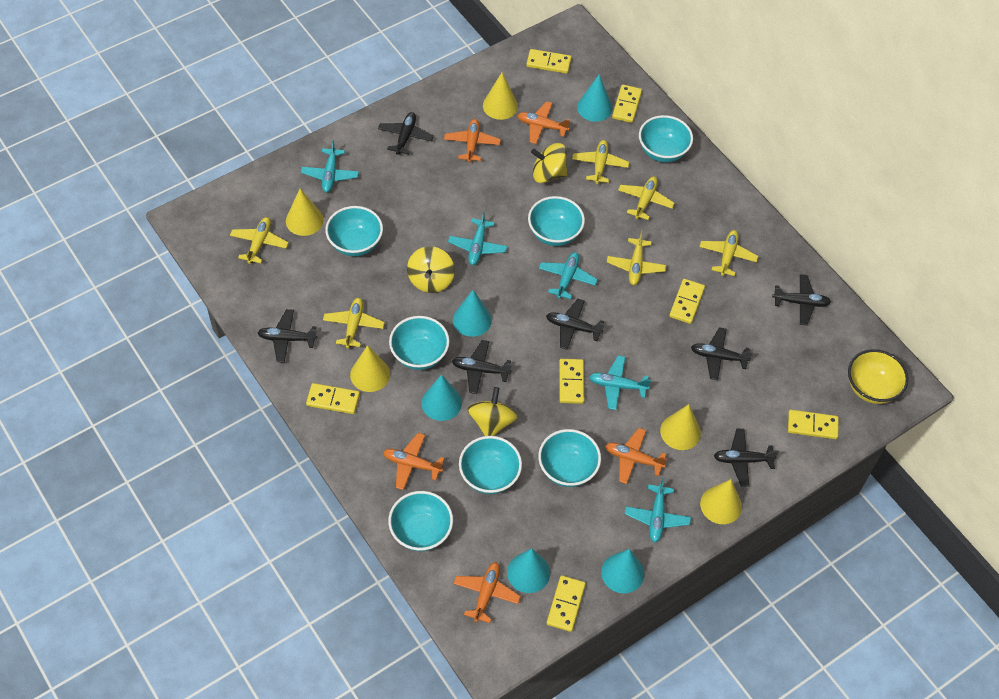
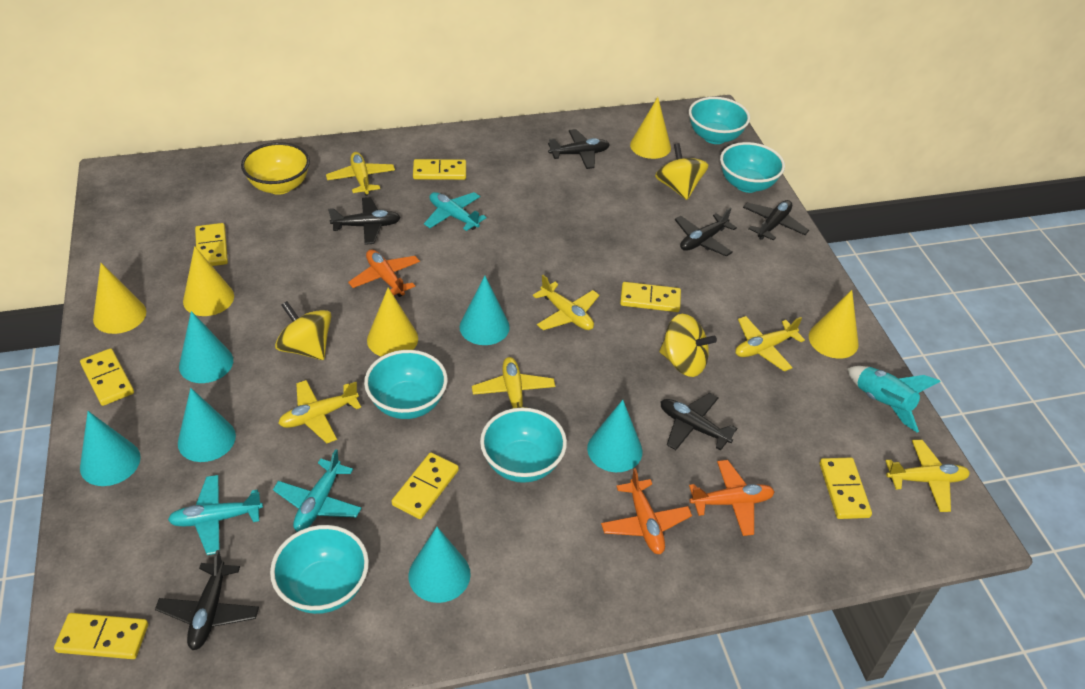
black plane: 7 -> 6
orange plane: 5 -> 3
turquoise bowl: 7 -> 5
turquoise cone: 5 -> 6
turquoise plane: 5 -> 3
turquoise rocket: 0 -> 1

